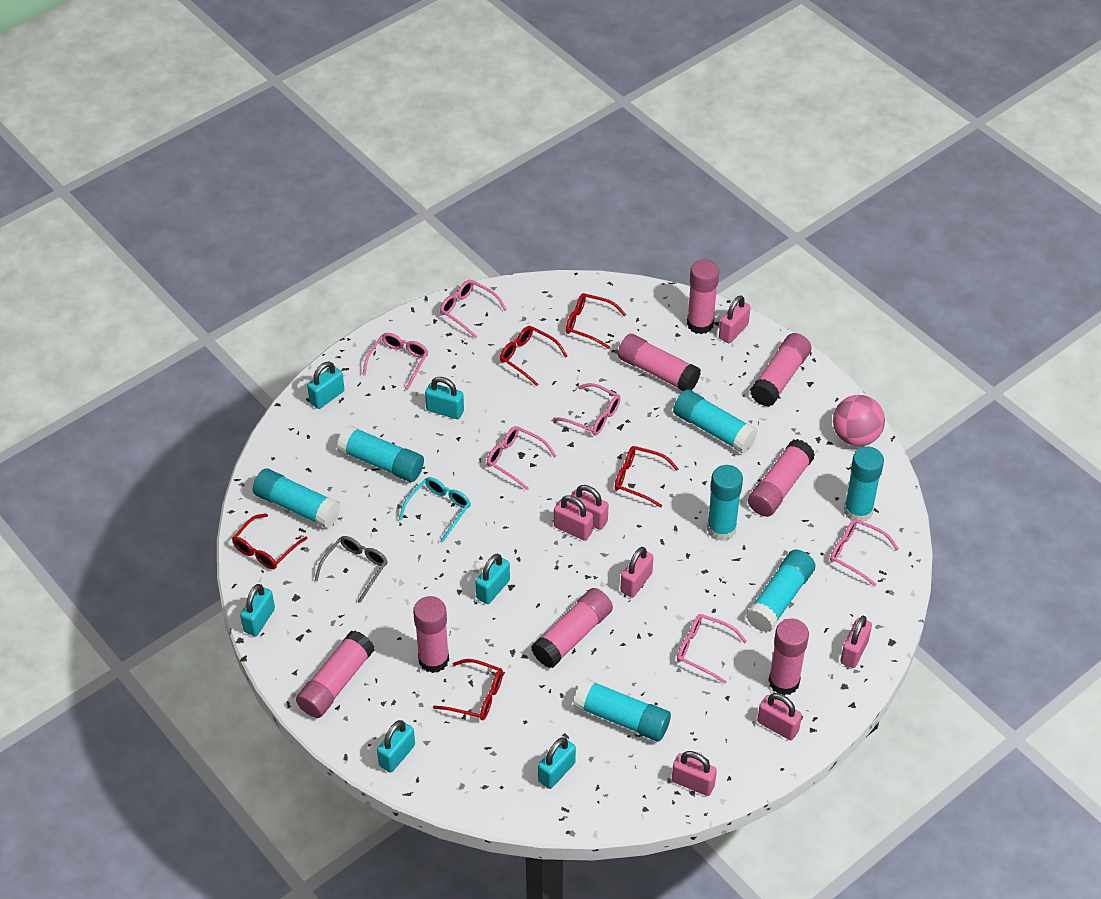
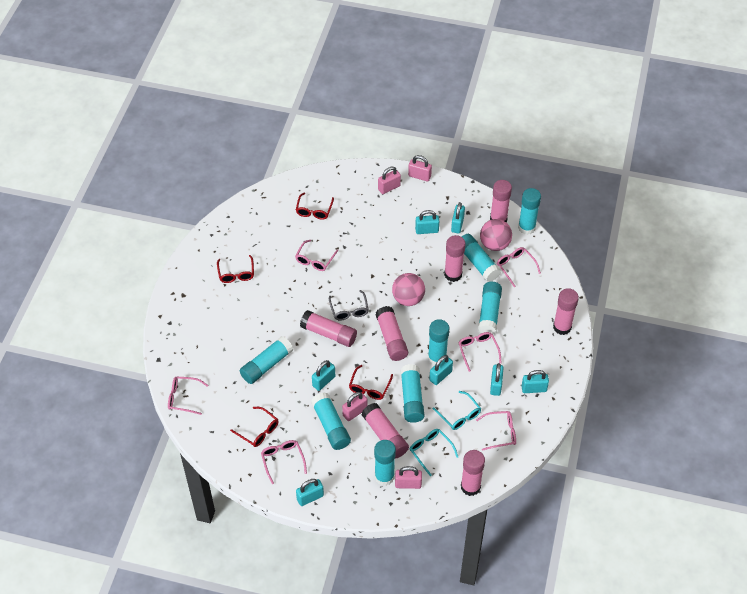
pink ball: 1 -> 2
pink glue stick: 8 -> 7
pink padlock: 7 -> 4
red glasses: 5 -> 4
turquoise glasses: 1 -> 2
turquoise glue stick: 7 -> 8
turquoise padlock: 6 -> 7

